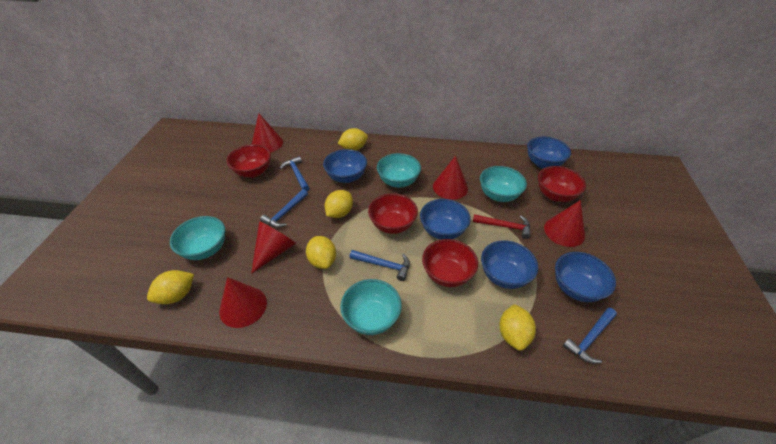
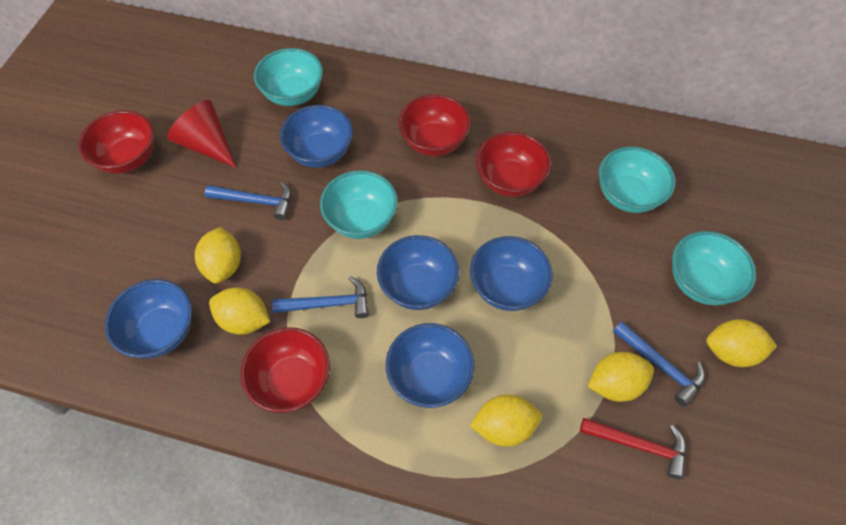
blue hammer: 4 -> 3
red cone: 5 -> 1

